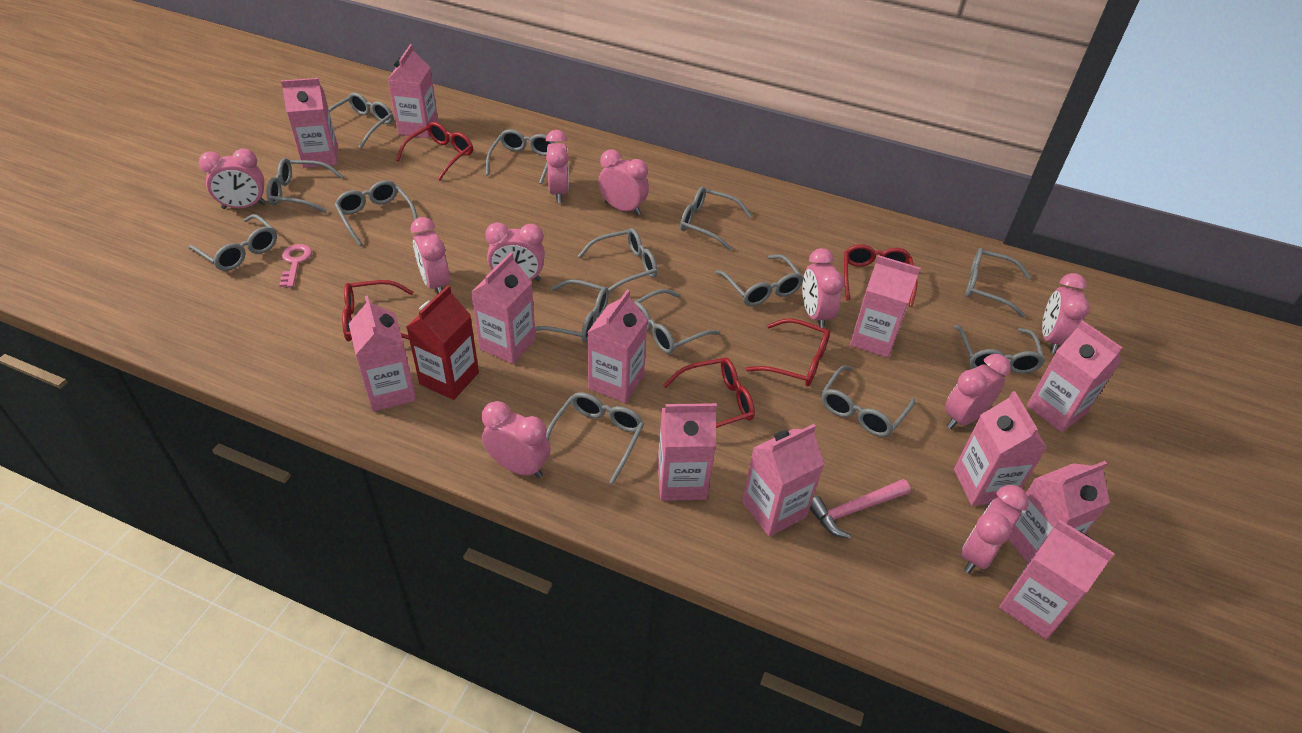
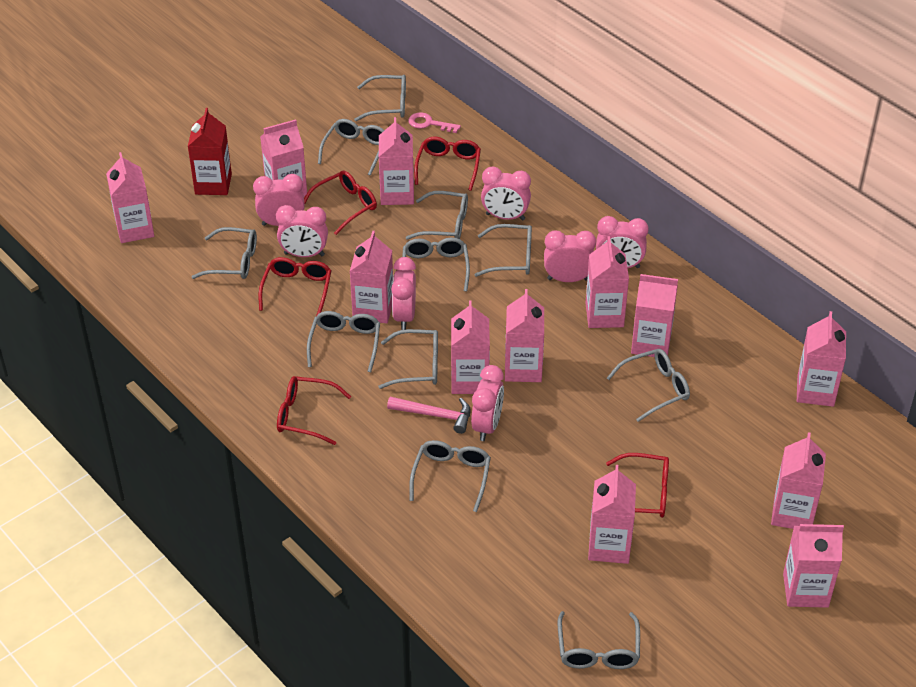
grey glasses: 14 -> 11
pink clock: 10 -> 7

